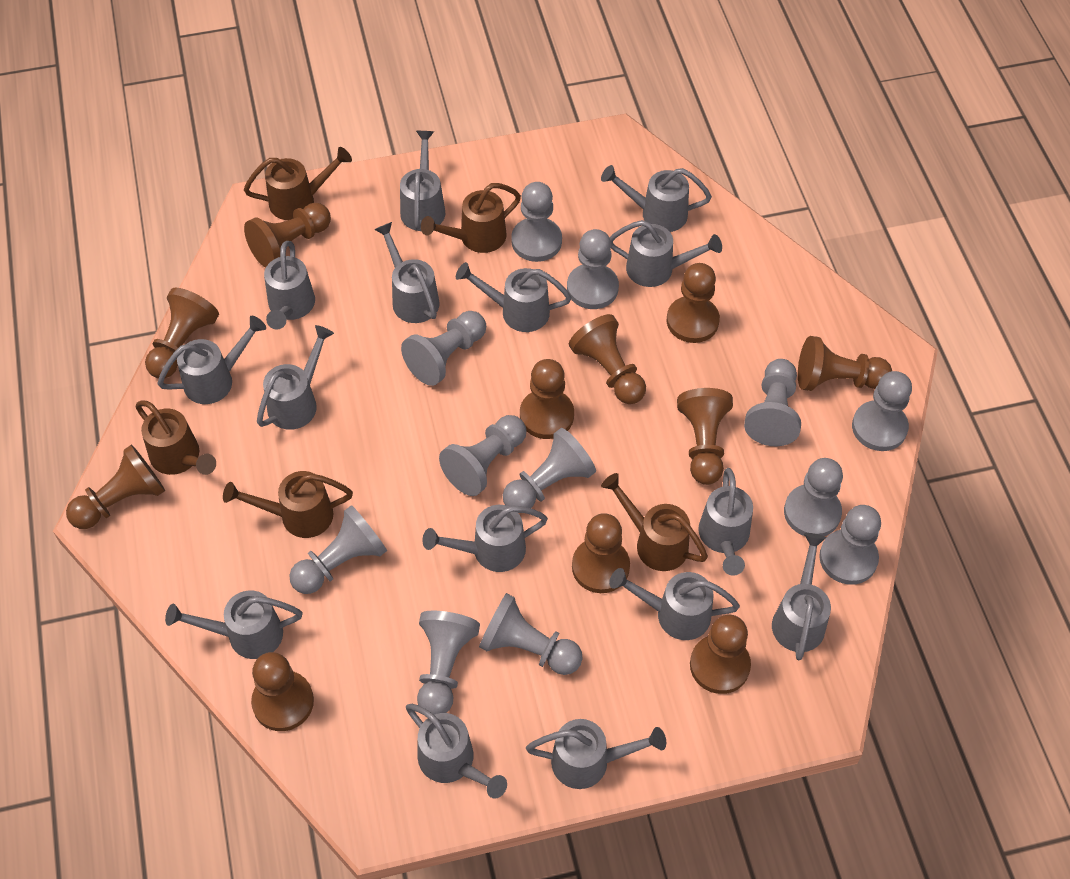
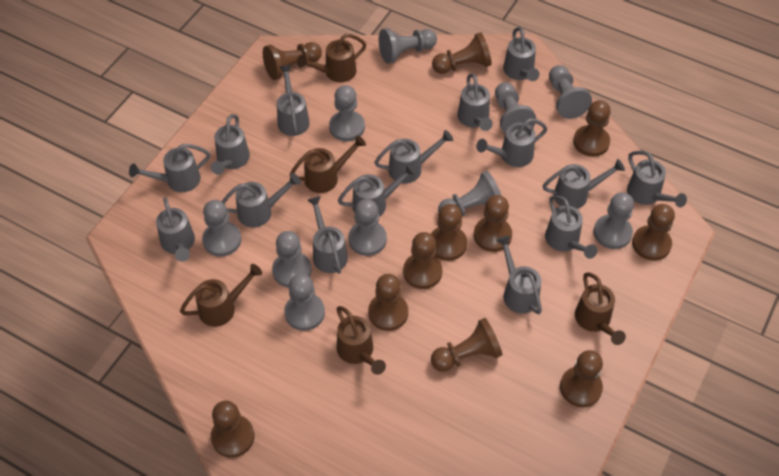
grey pawn: 12 -> 10

